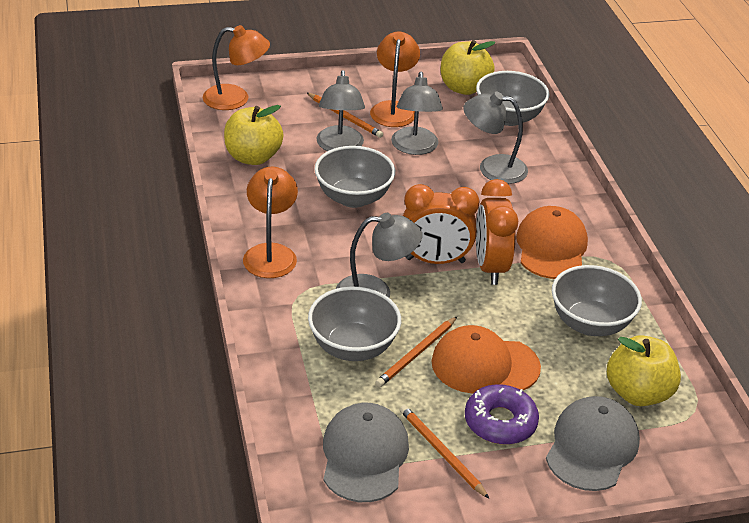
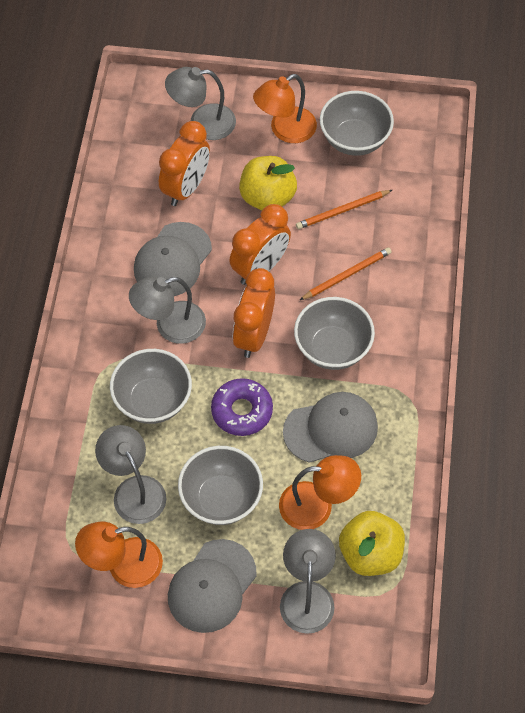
grey cap: 2 -> 3
orange cap: 2 -> 0
orange clock: 2 -> 3
orange pencil: 3 -> 2
yellow apple: 3 -> 2

